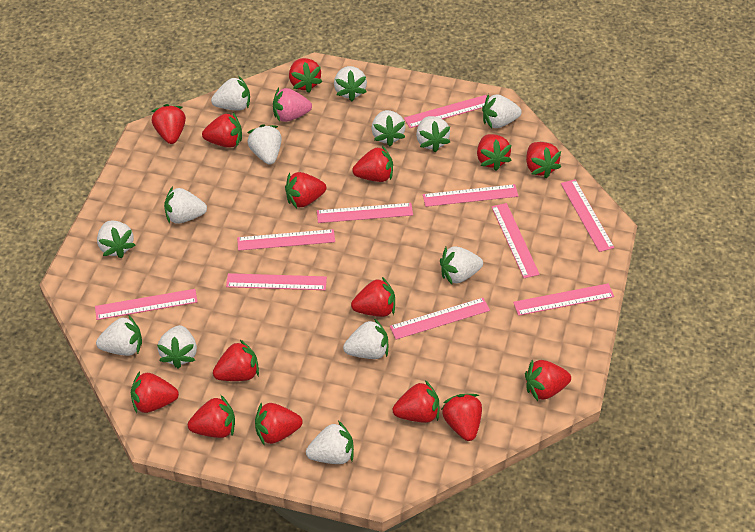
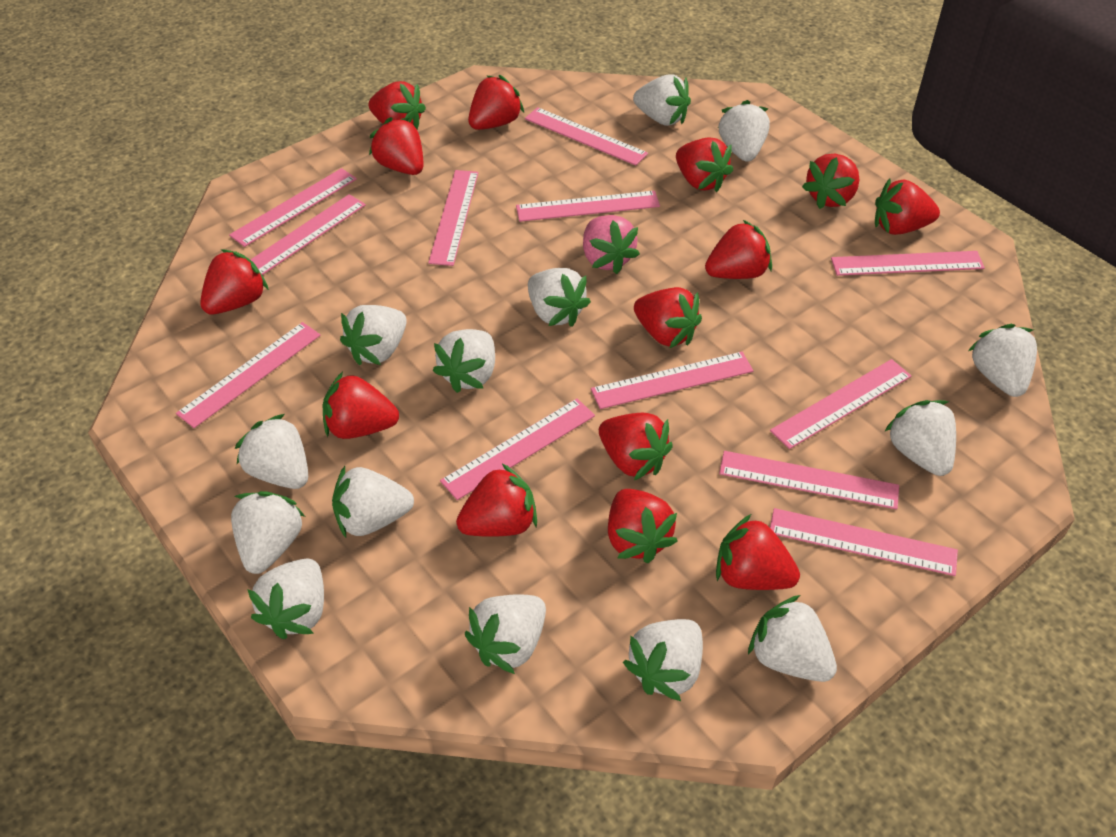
pink ruler: 10 -> 12
red strawberry: 15 -> 14
white strawberry: 13 -> 14

